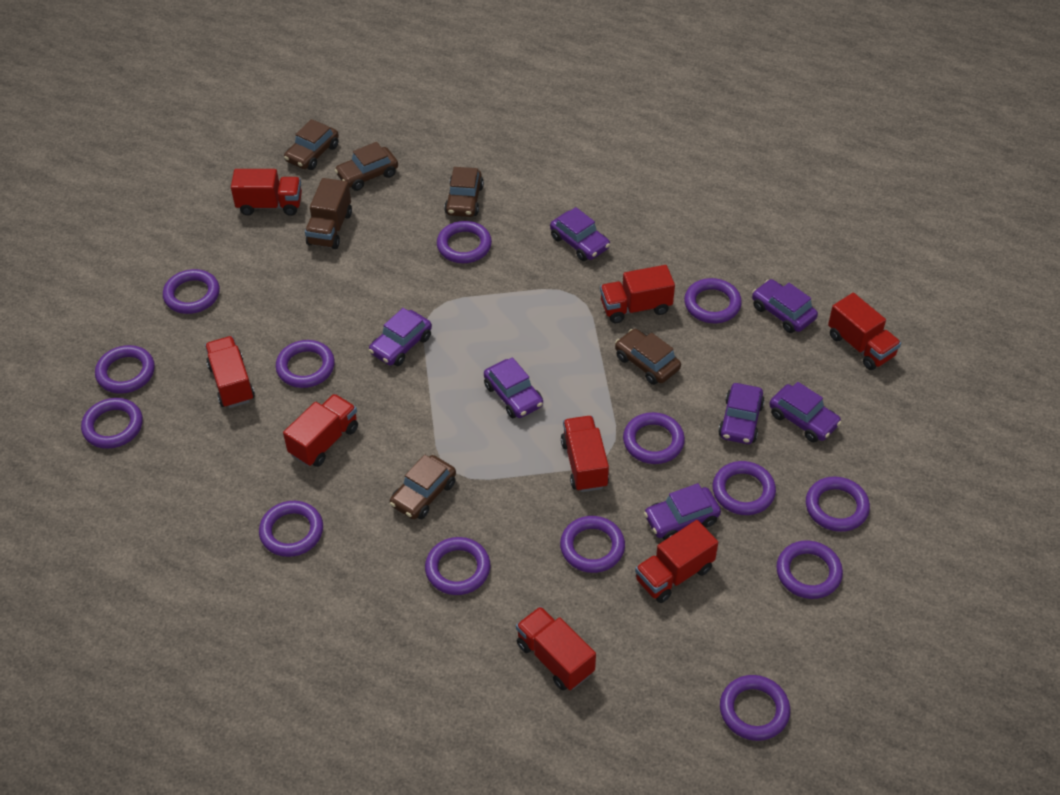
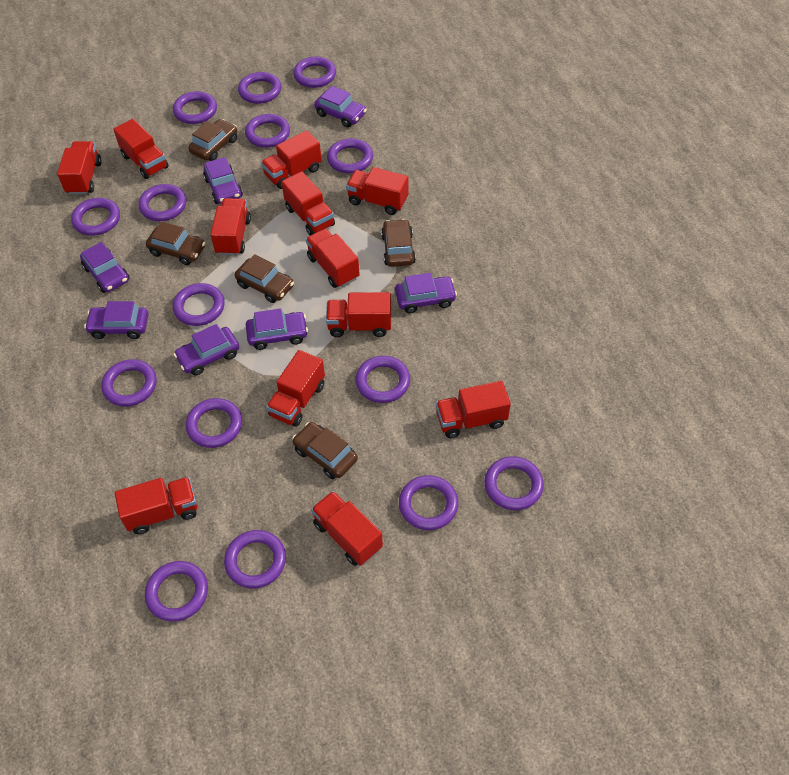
brown truck: 1 -> 0
purple ring: 14 -> 15
red truck: 8 -> 12

